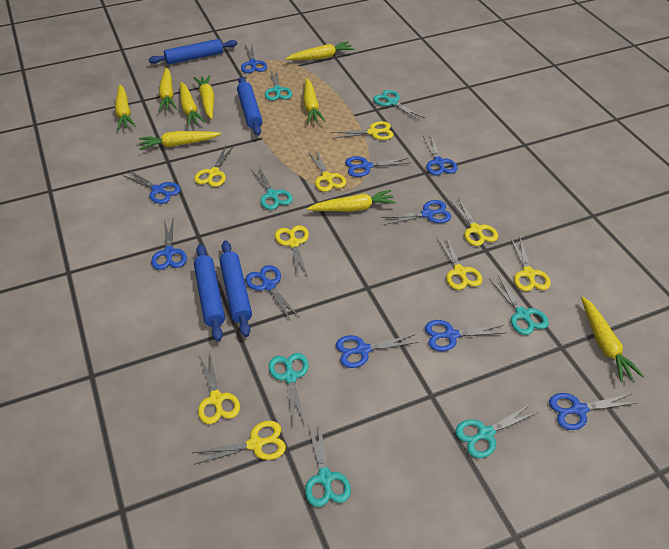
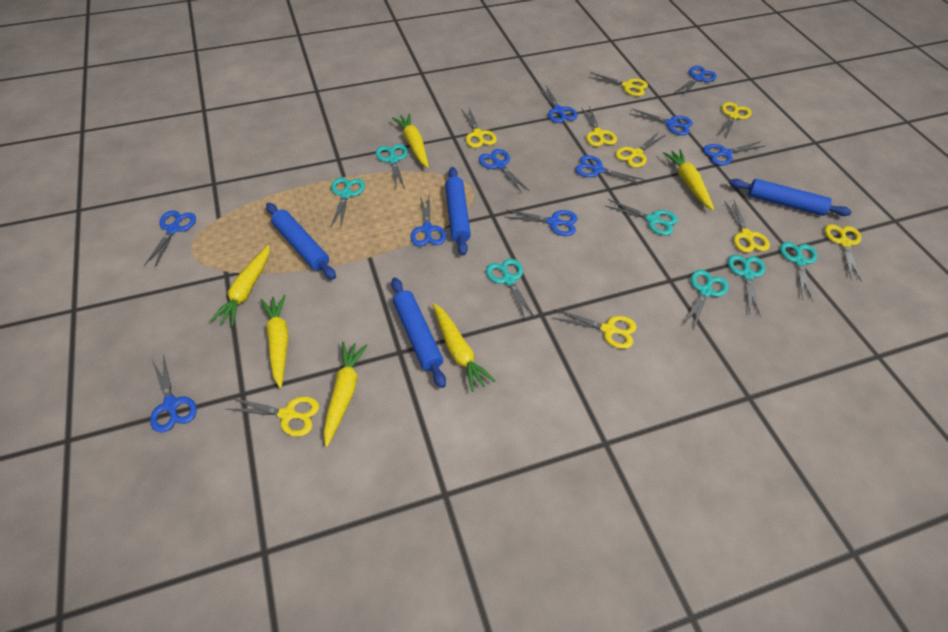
yellow carrot: 9 -> 6

